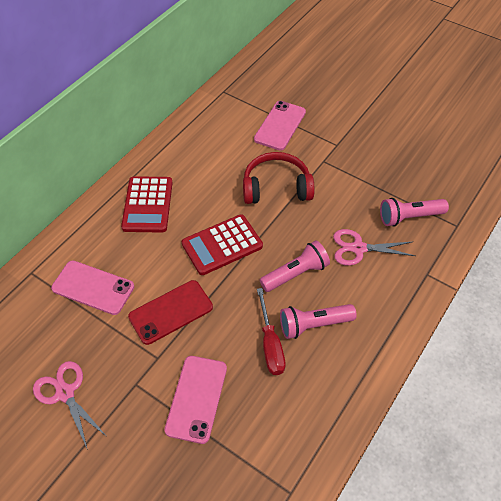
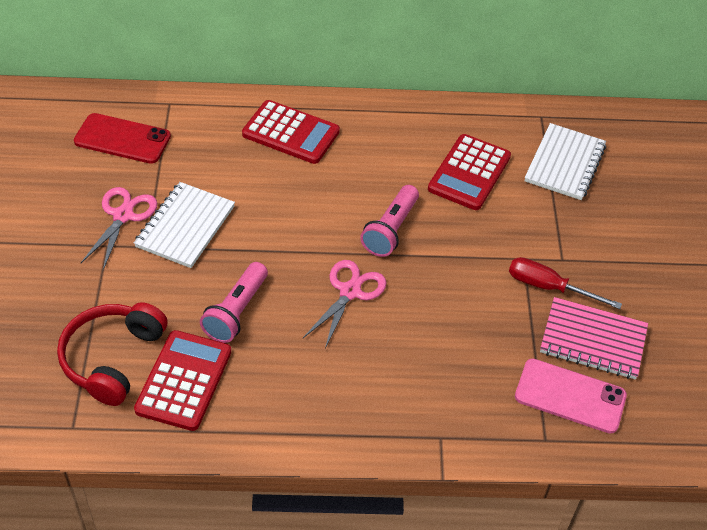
pink flashlight: 3 -> 2
pink notebook: 0 -> 1
pink phone: 3 -> 1
red calculator: 2 -> 3
white notebook: 0 -> 2

